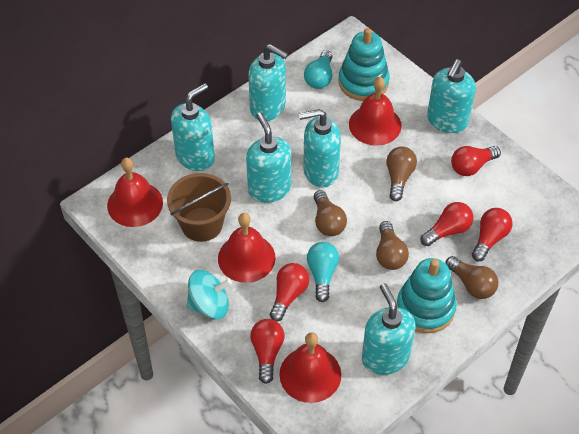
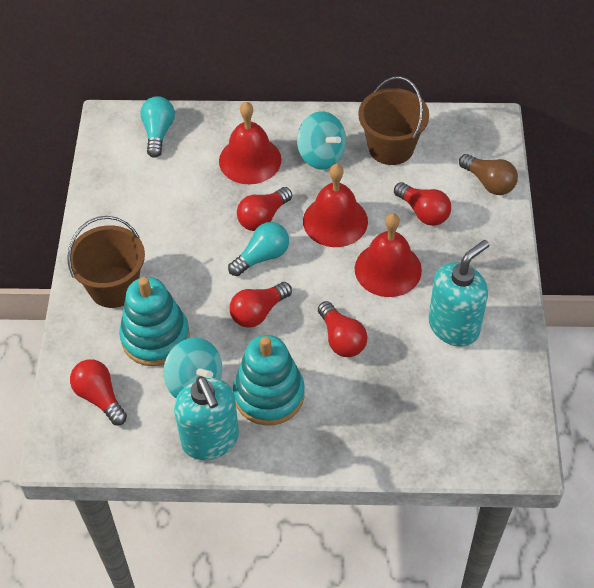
brown bucket: 1 -> 2
brown light bulb: 4 -> 1
red bell: 4 -> 3
turquoise soap dispenser: 6 -> 2
turquoise spinning top: 1 -> 2

